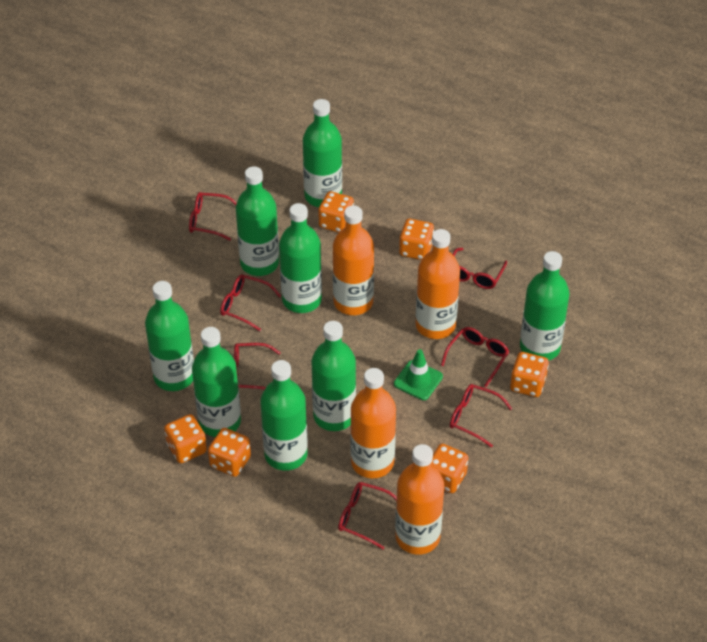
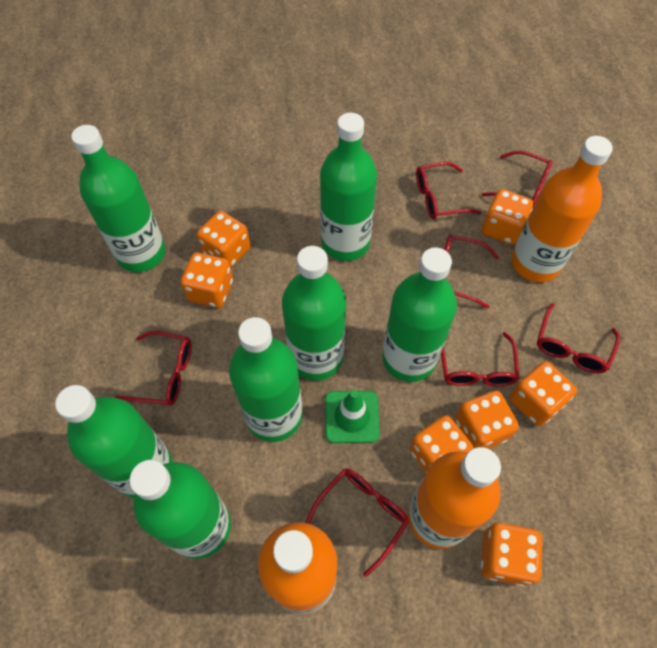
green bottle: 8 -> 7
orange bottle: 4 -> 3
orange dice: 6 -> 7

